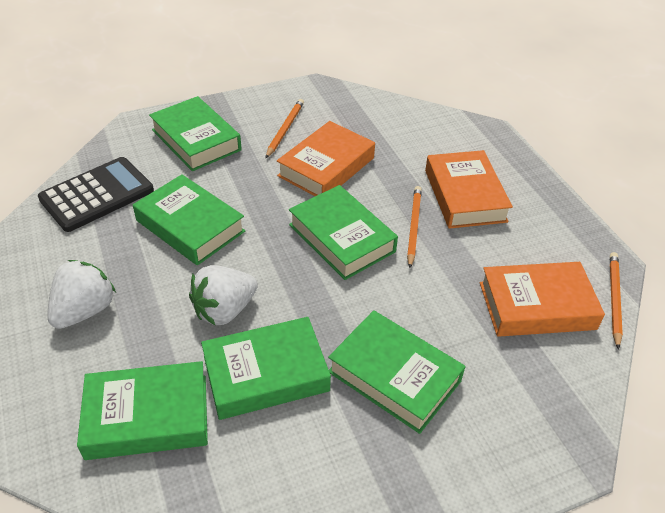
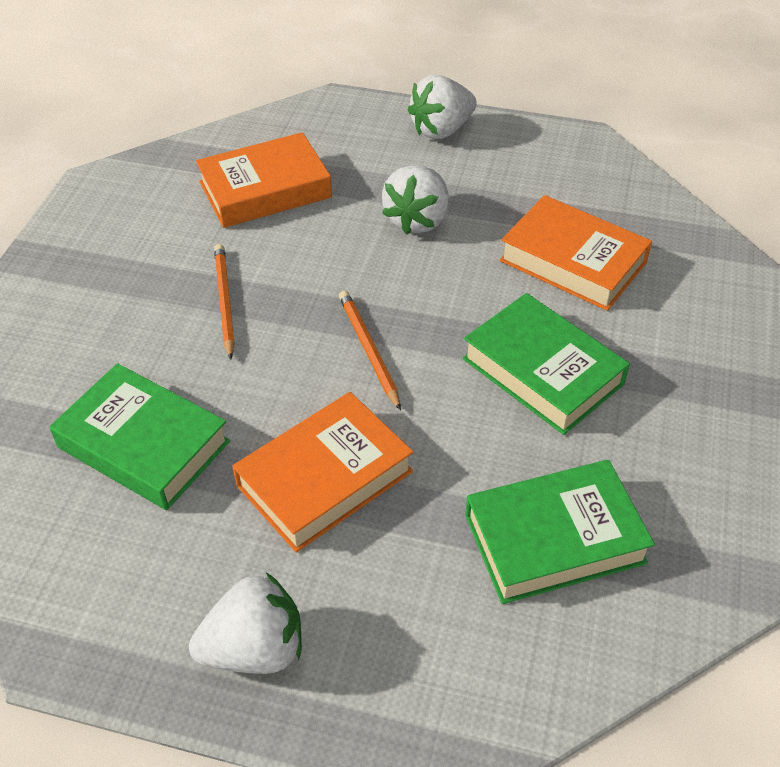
black calculator: 1 -> 0
green book: 6 -> 3
orange pencil: 3 -> 2
white strawberry: 2 -> 3

